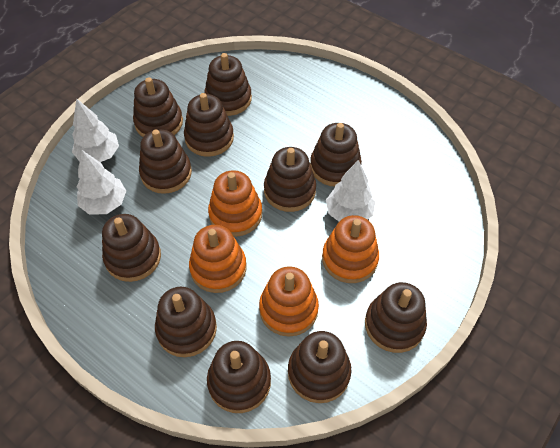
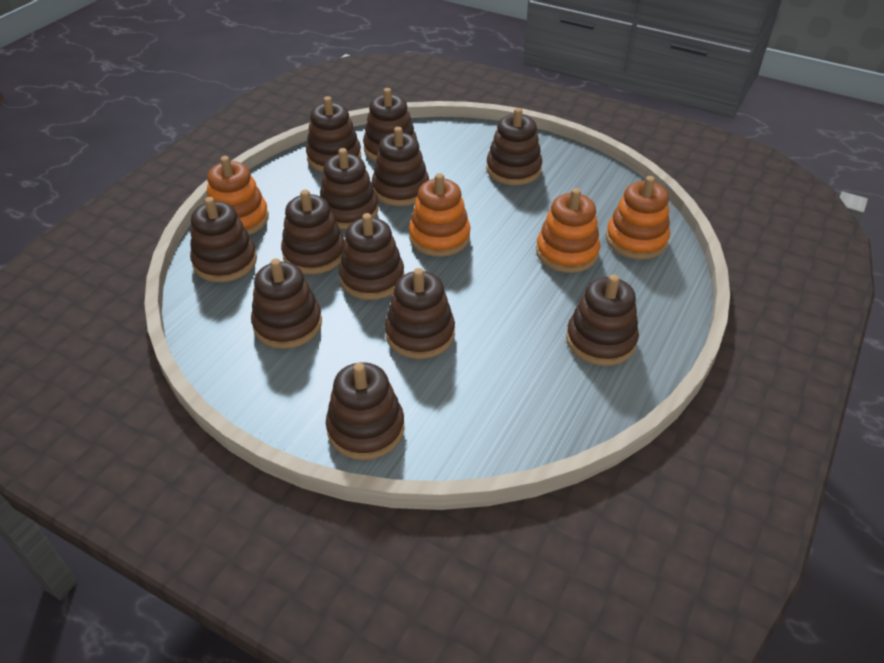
brown stacking toy: 11 -> 12
white tree: 3 -> 0

